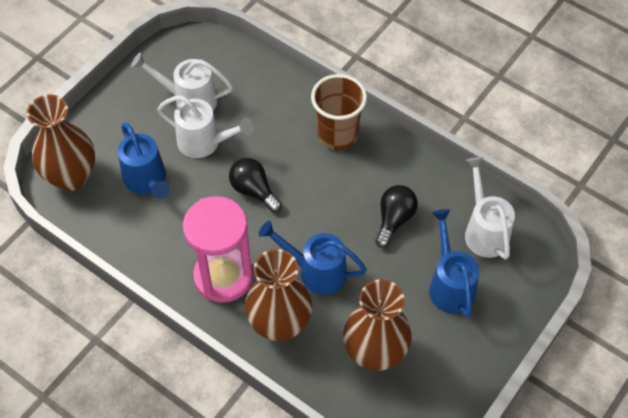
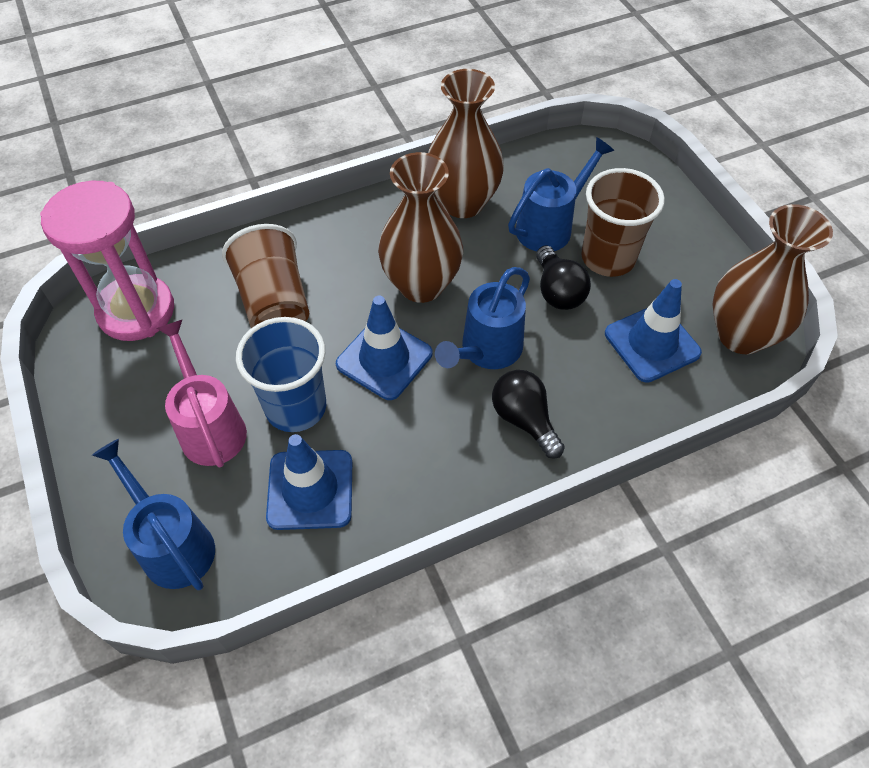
blue cup: 0 -> 1
blue traffic cone: 0 -> 3
brown cup: 1 -> 2
pink watering can: 0 -> 1
white watering can: 3 -> 0

